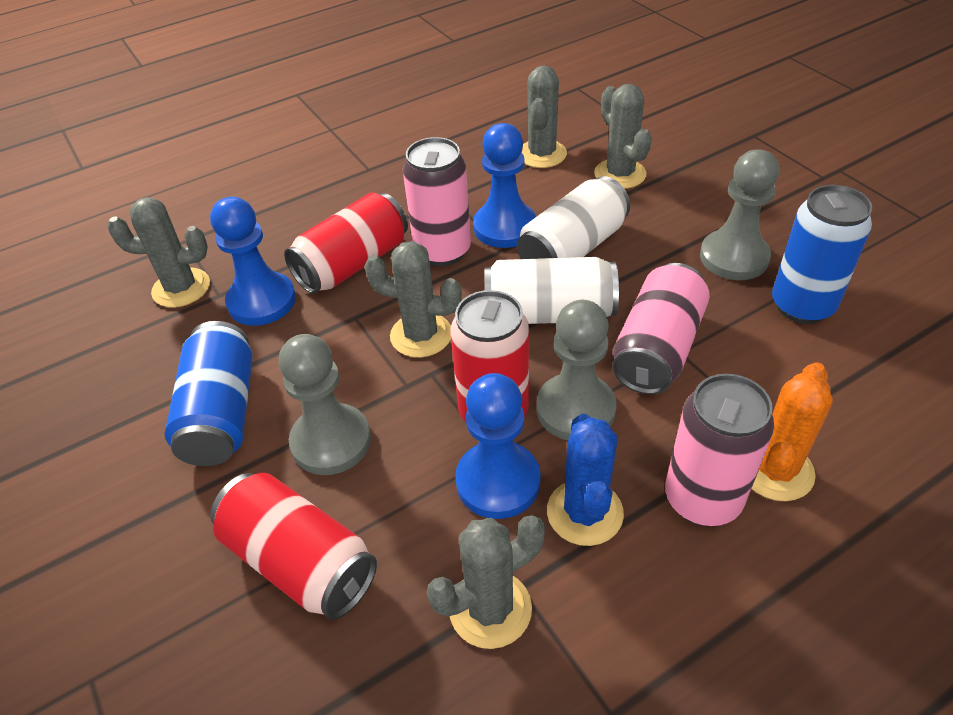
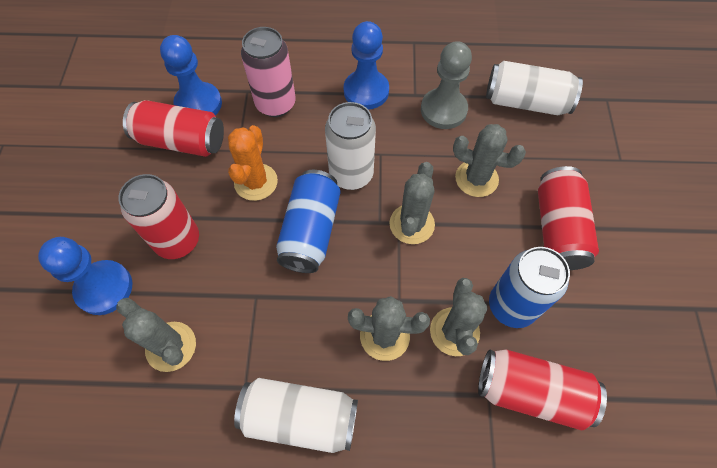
blue cactus: 1 -> 0
grey pawn: 3 -> 1
pink can: 3 -> 1
red can: 3 -> 4
white can: 2 -> 3

